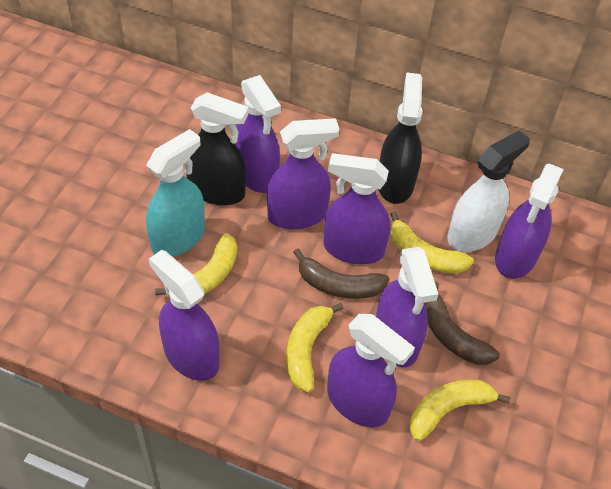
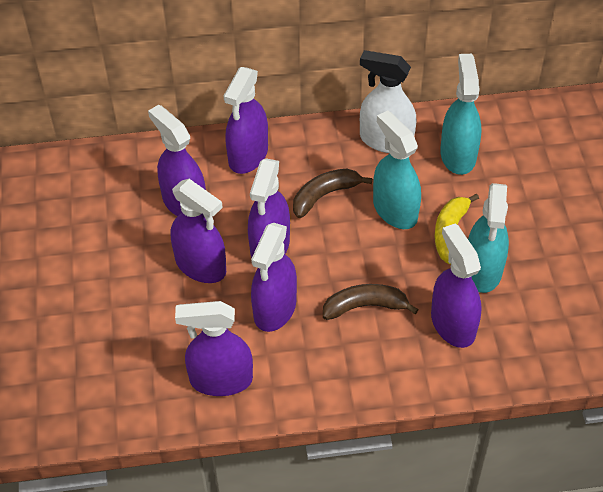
black spray bottle: 2 -> 0
turquoise spray bottle: 1 -> 3
yellow banana: 4 -> 1

